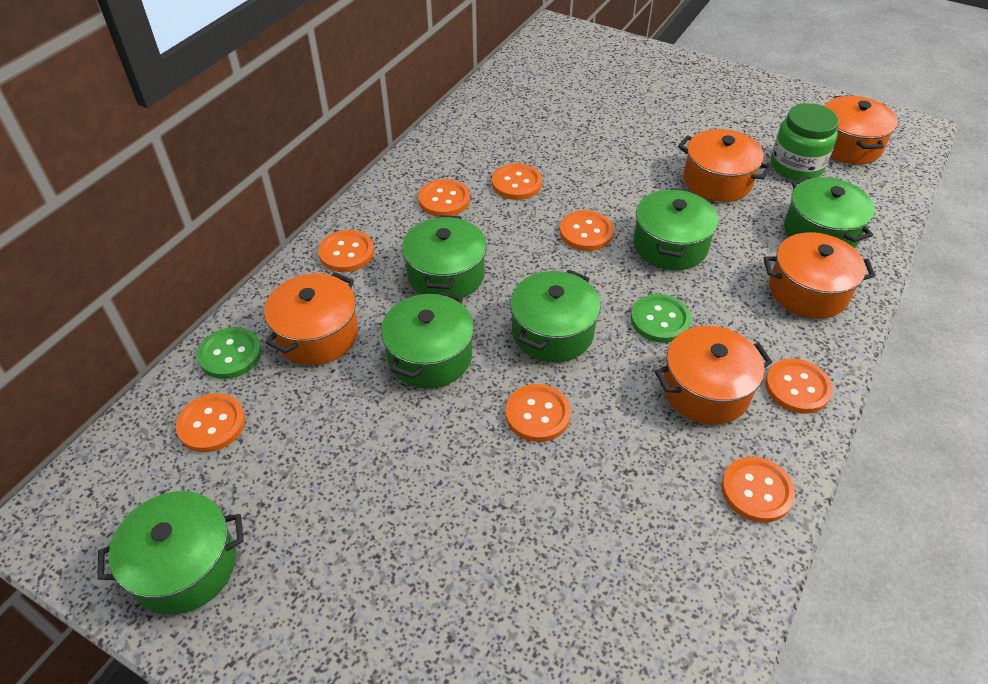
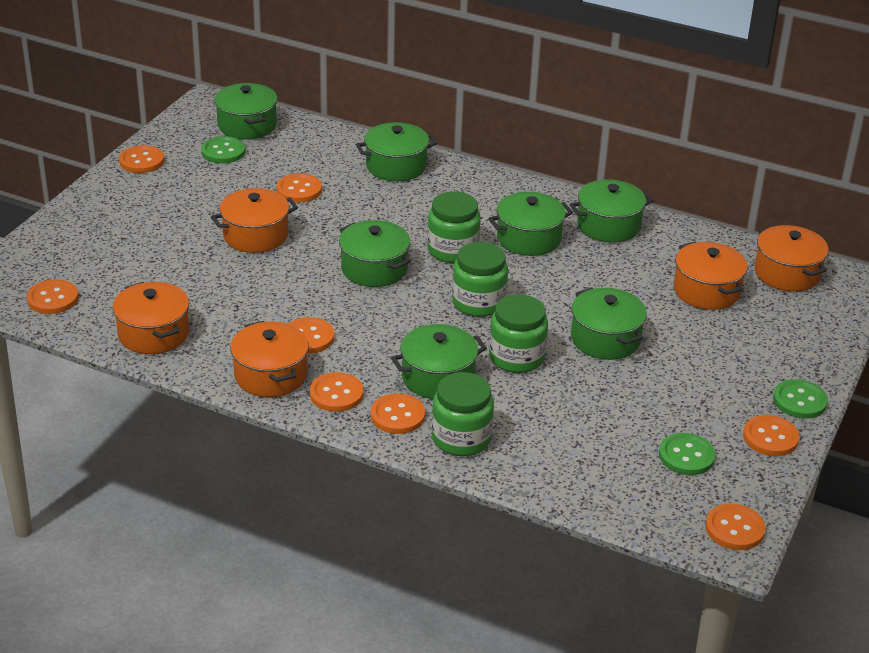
green button: 2 -> 3
green jar: 1 -> 4
green pot: 6 -> 7

